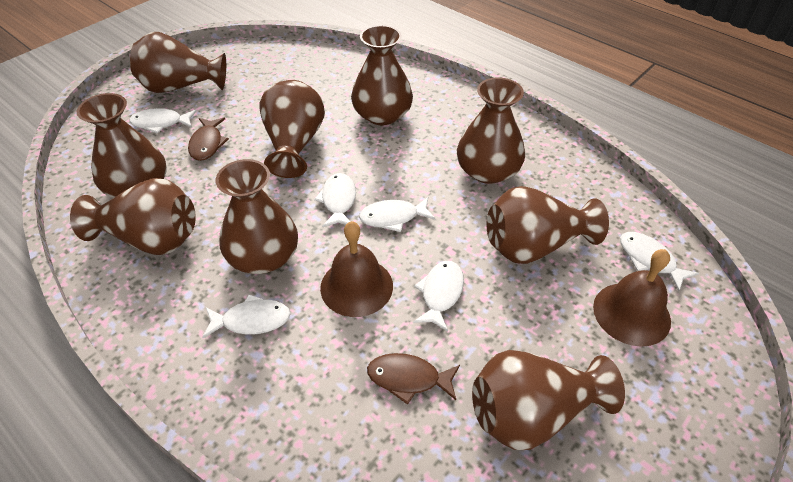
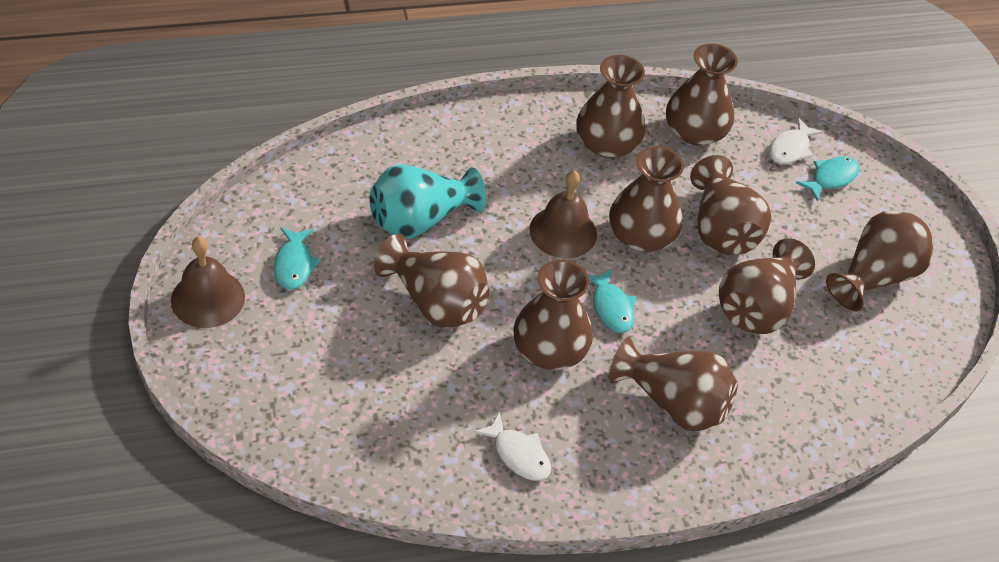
brown fish: 2 -> 0
turquoise fish: 0 -> 3
turquoise vase: 0 -> 1
white fish: 6 -> 2

